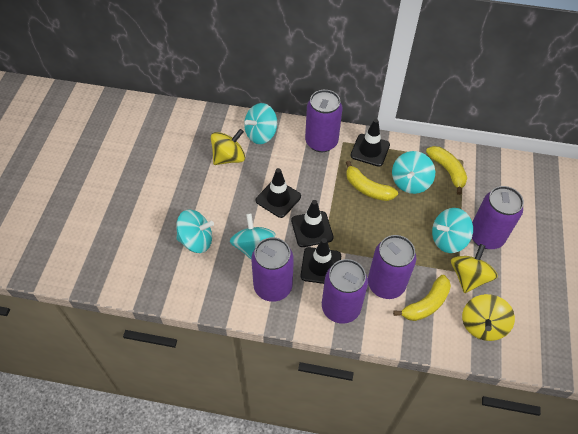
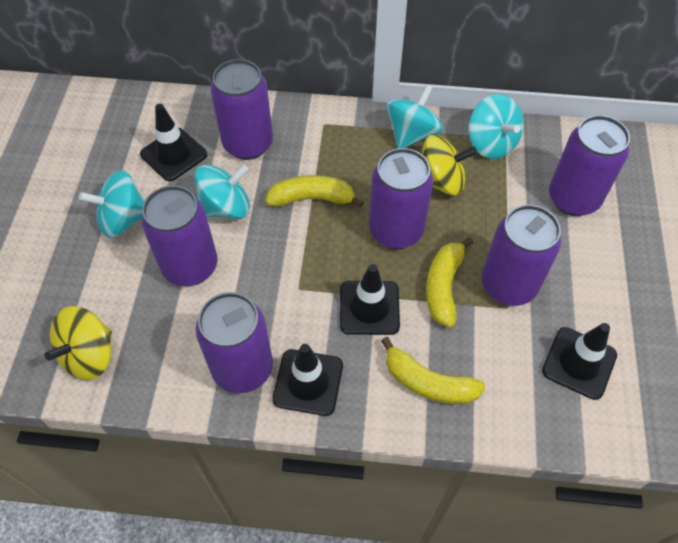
purple can: 5 -> 6
turquoise spinning top: 5 -> 4
yellow spinning top: 3 -> 2

